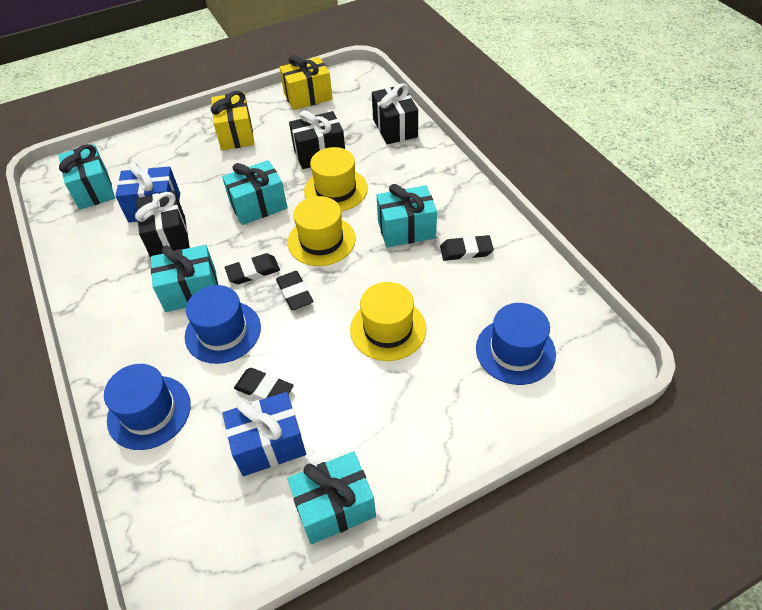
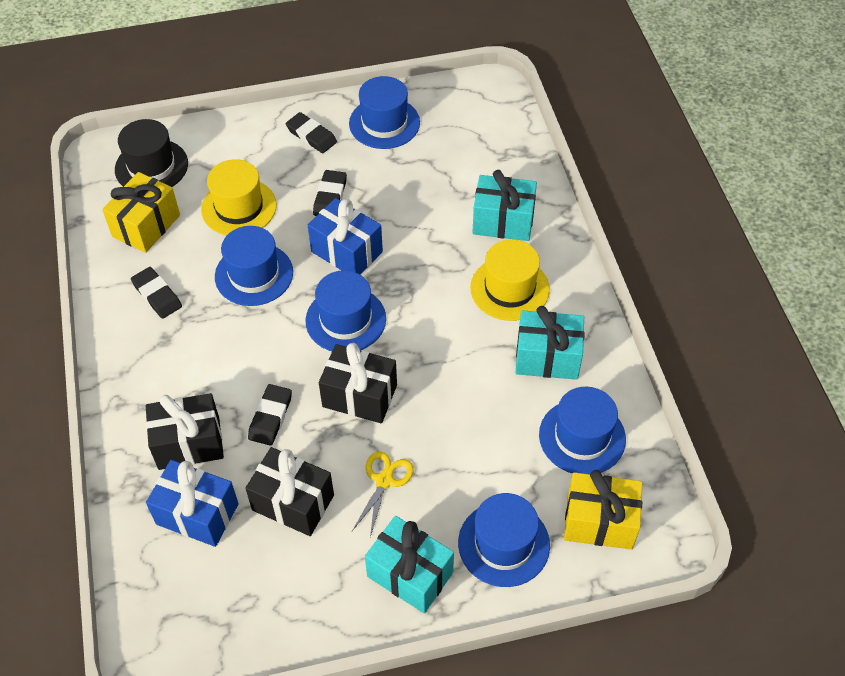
black hat: 0 -> 1
blue hat: 3 -> 5
turquoise gift: 5 -> 3
yellow hat: 3 -> 2
yellow scissors: 0 -> 1

